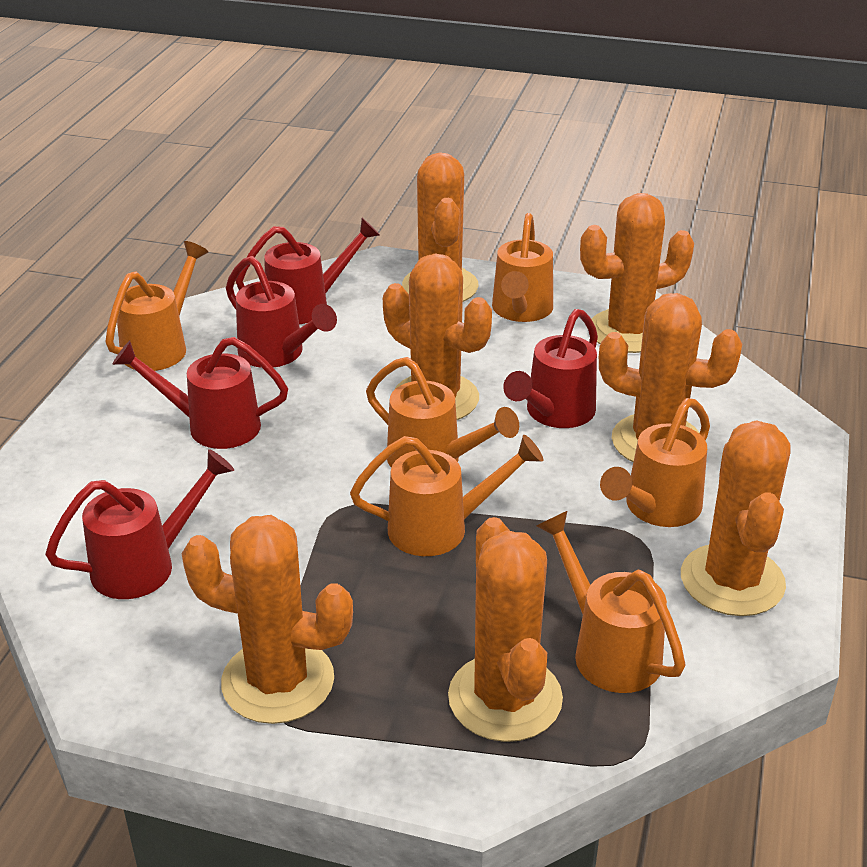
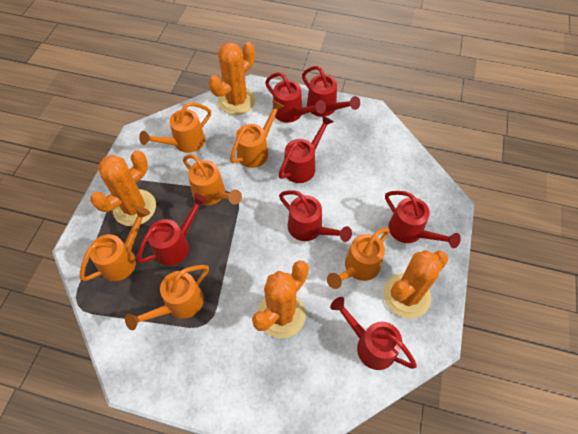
orange cactus: 7 -> 4
red watering can: 5 -> 7

